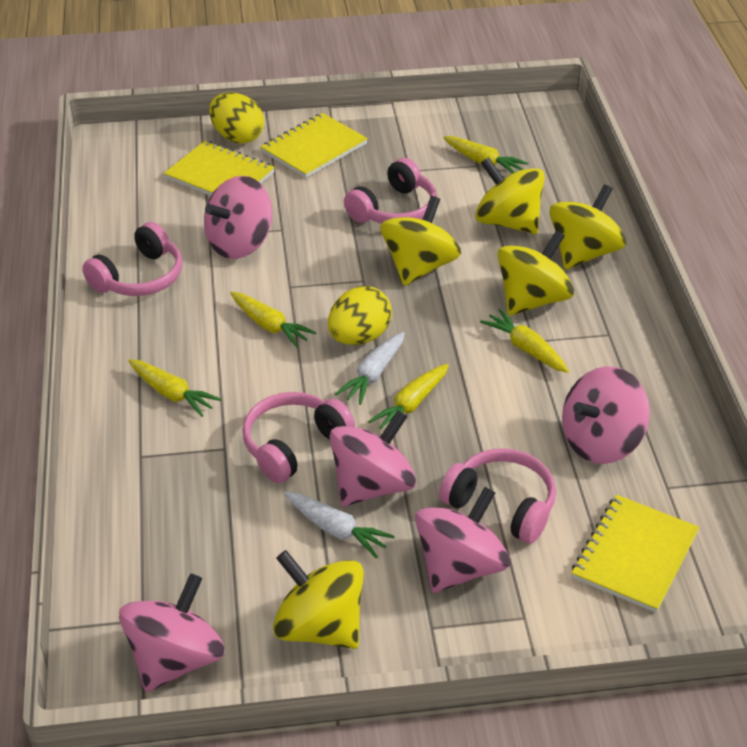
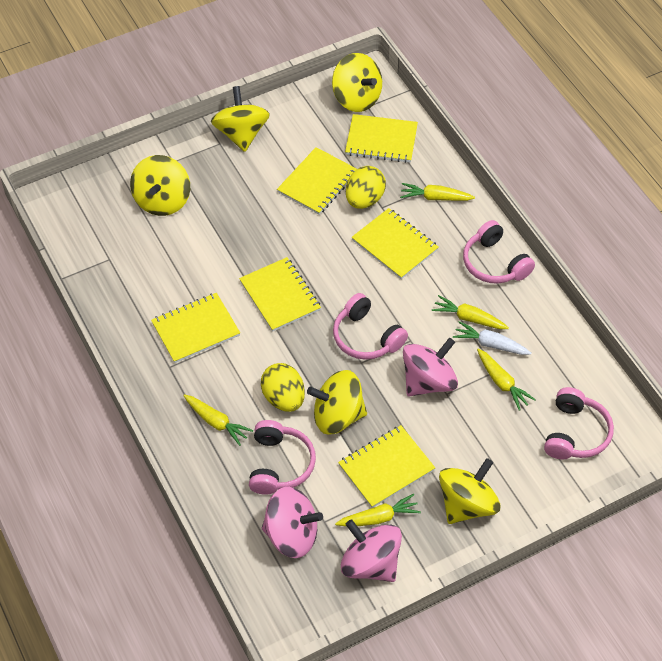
pink spinning top: 5 -> 3
white carrot: 2 -> 1
yellow notebook: 3 -> 6

